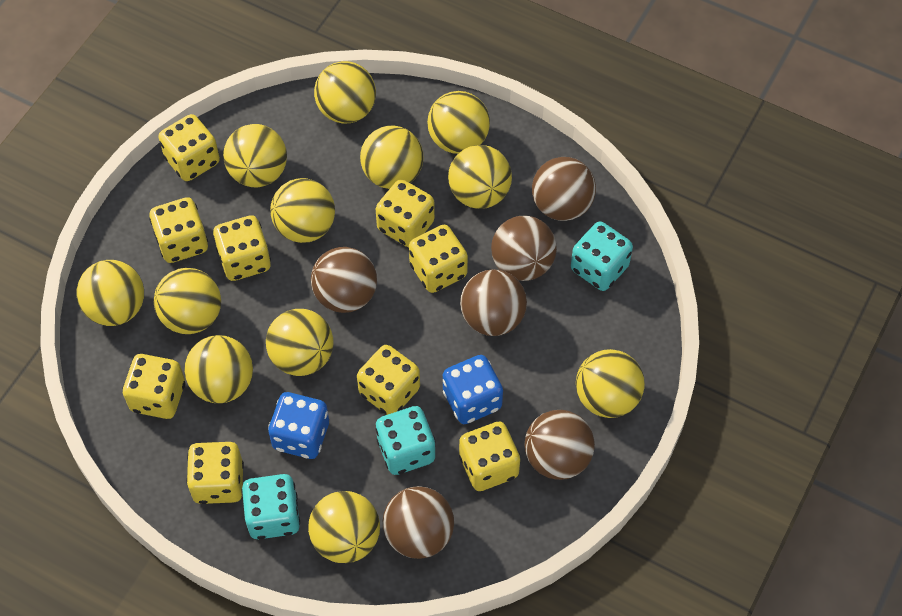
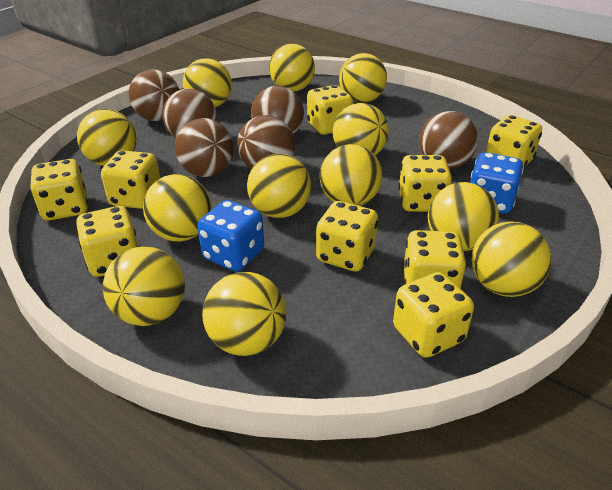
turquoise dice: 3 -> 0

